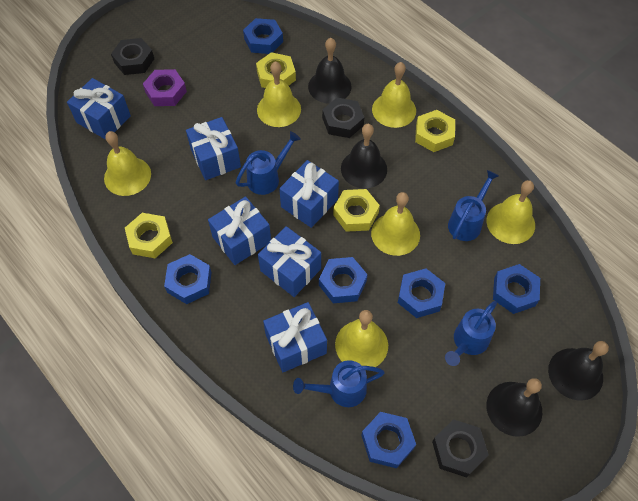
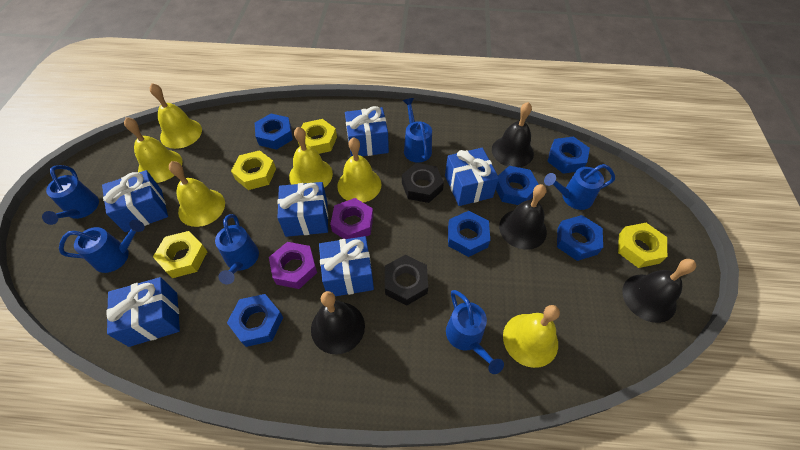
black nut: 3 -> 2
blue watering can: 4 -> 6
purple nut: 1 -> 2

